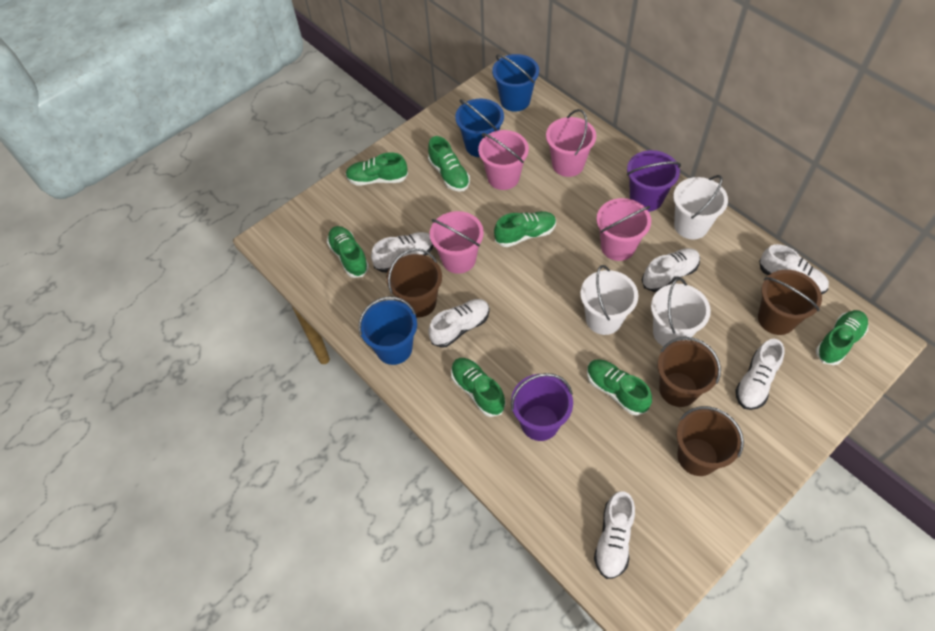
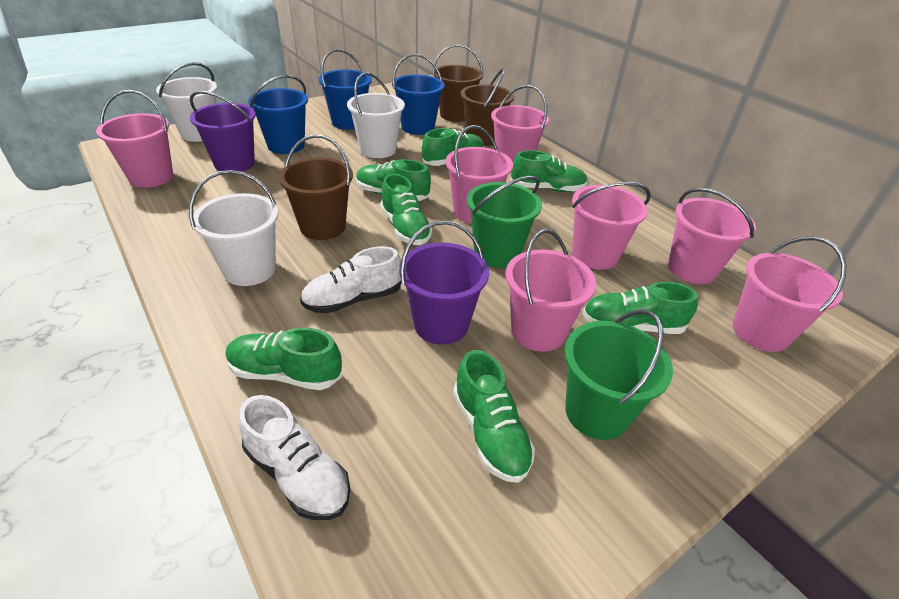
brown bucket: 4 -> 3
green bucket: 0 -> 2
pink bucket: 4 -> 7
white shoe: 6 -> 2

